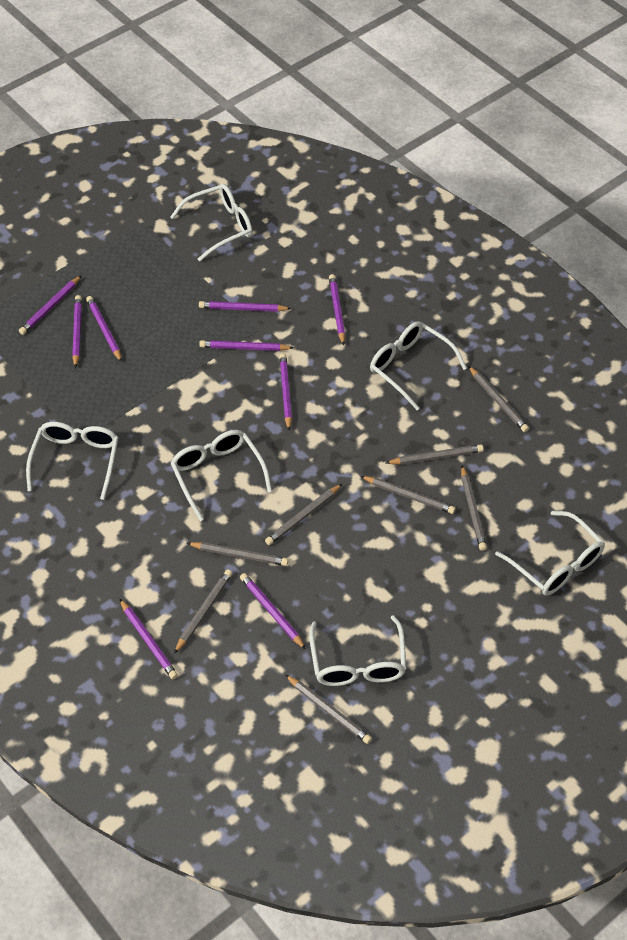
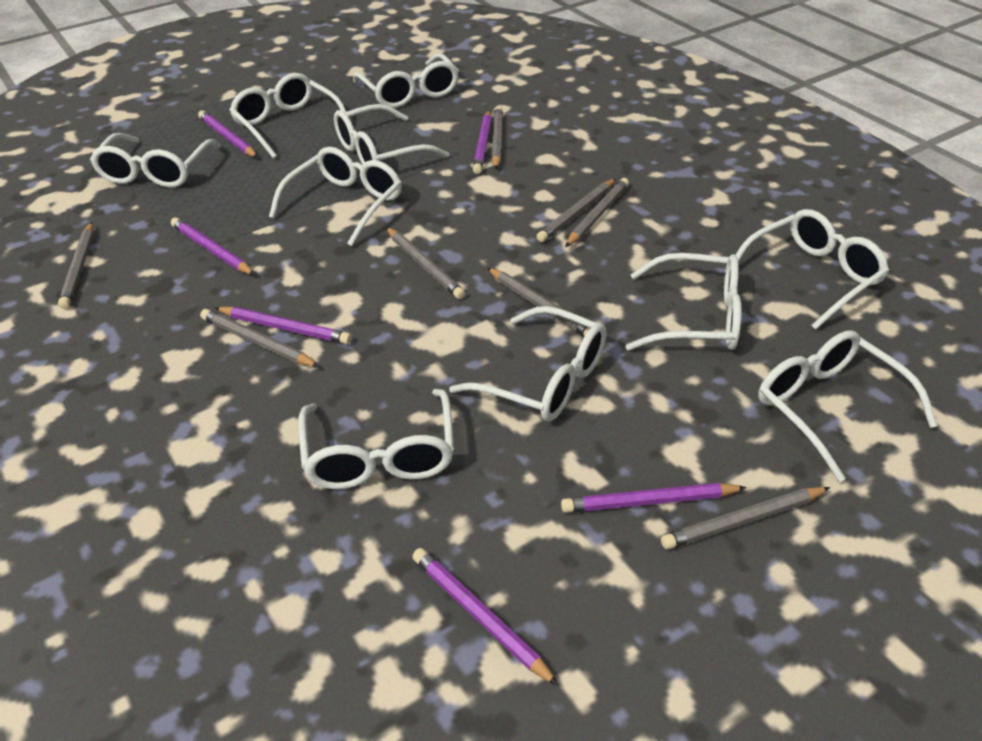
purple pencil: 9 -> 6
white glasses: 6 -> 10

